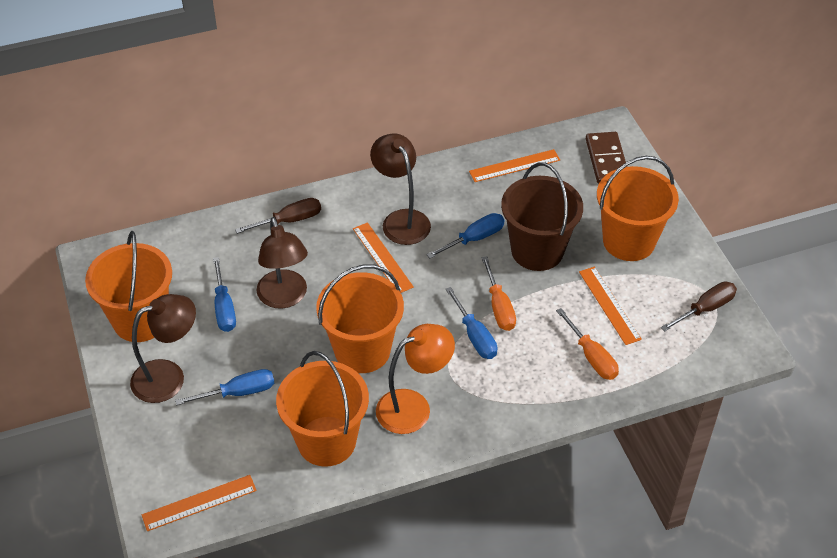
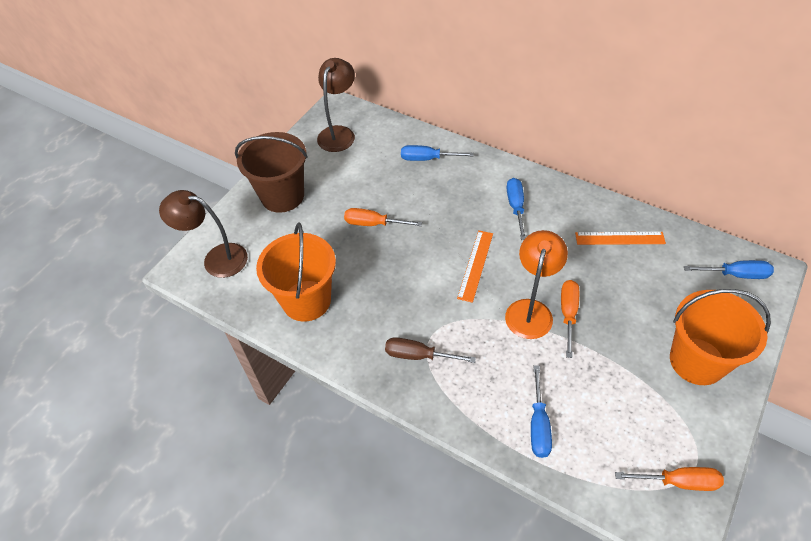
brown domino: 1 -> 0
brown lamp: 3 -> 2
brown screwdriver: 2 -> 1
orange bucket: 4 -> 2
orange ruler: 4 -> 2
orange screwdriver: 2 -> 3

